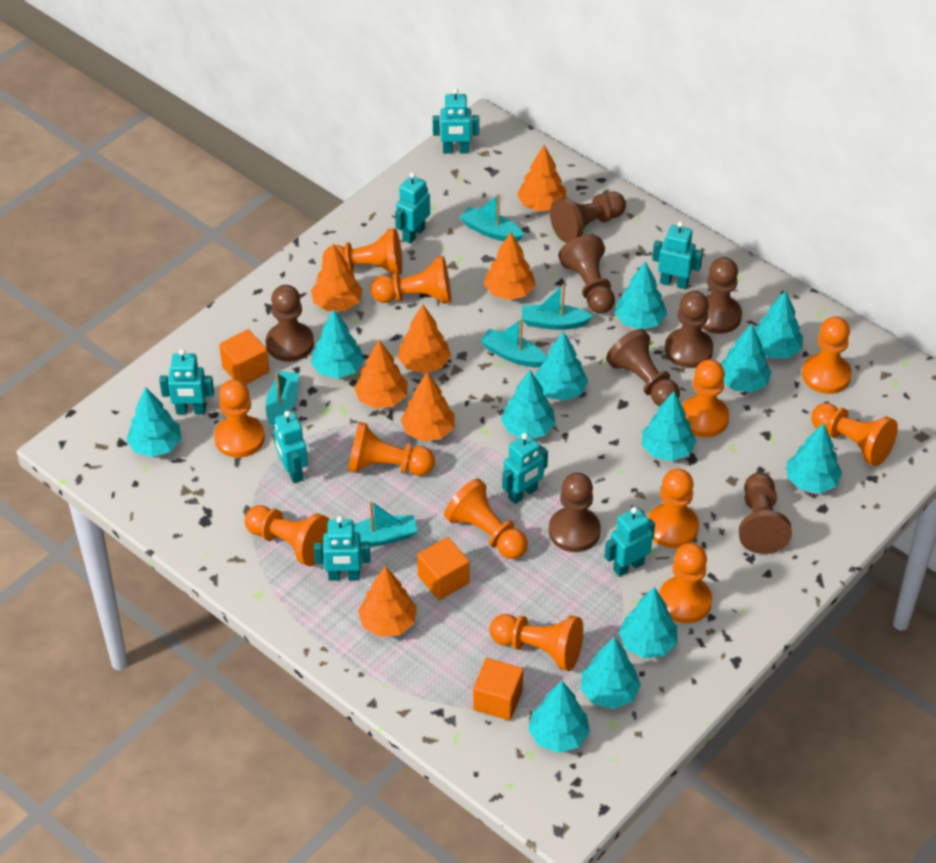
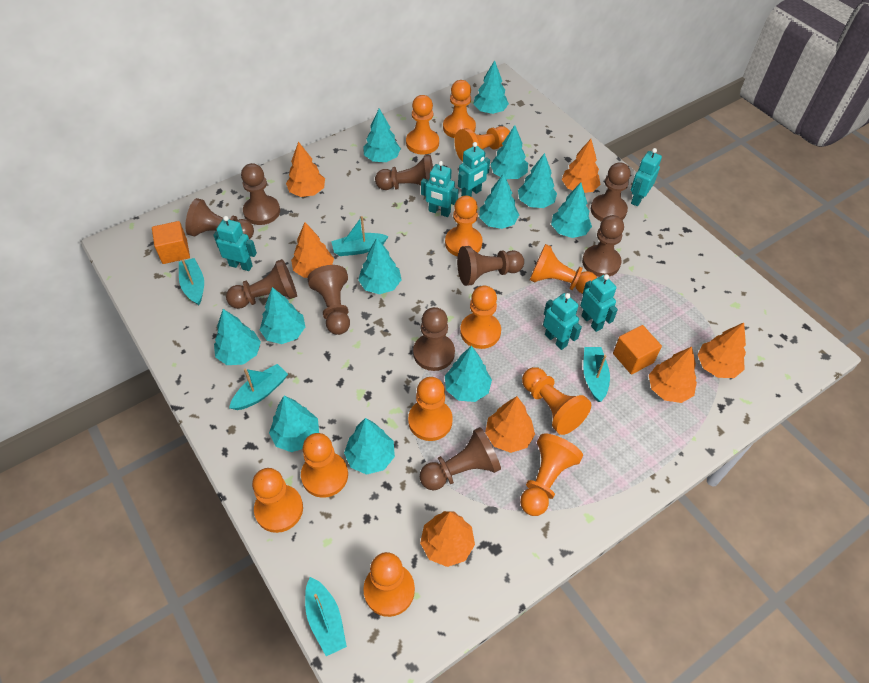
brown pawn: 8 -> 10
orange cube: 3 -> 2
turquoise robot: 8 -> 6

